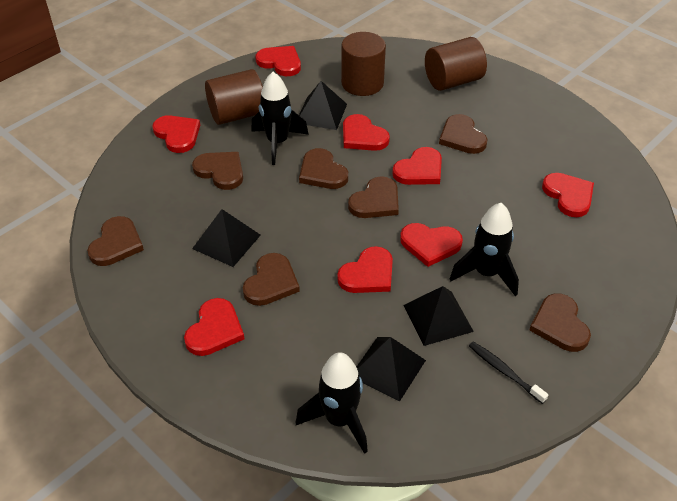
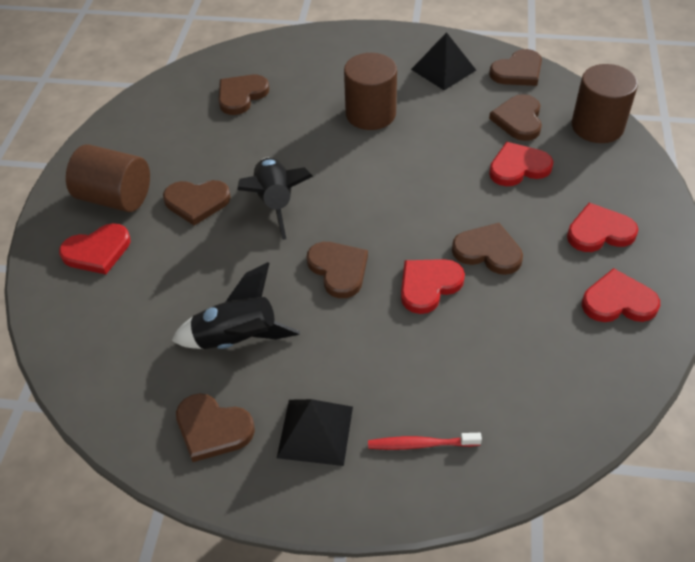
black pyramid: 4 -> 2
black rocket: 3 -> 2
black toothbrush: 1 -> 0
red heart: 8 -> 5
red toothbrush: 0 -> 1

